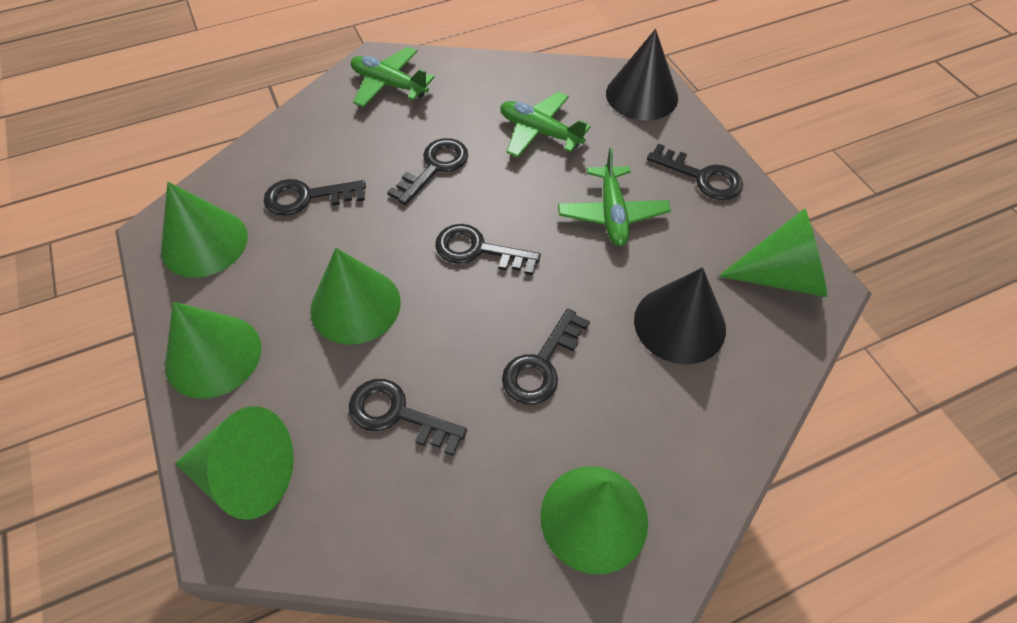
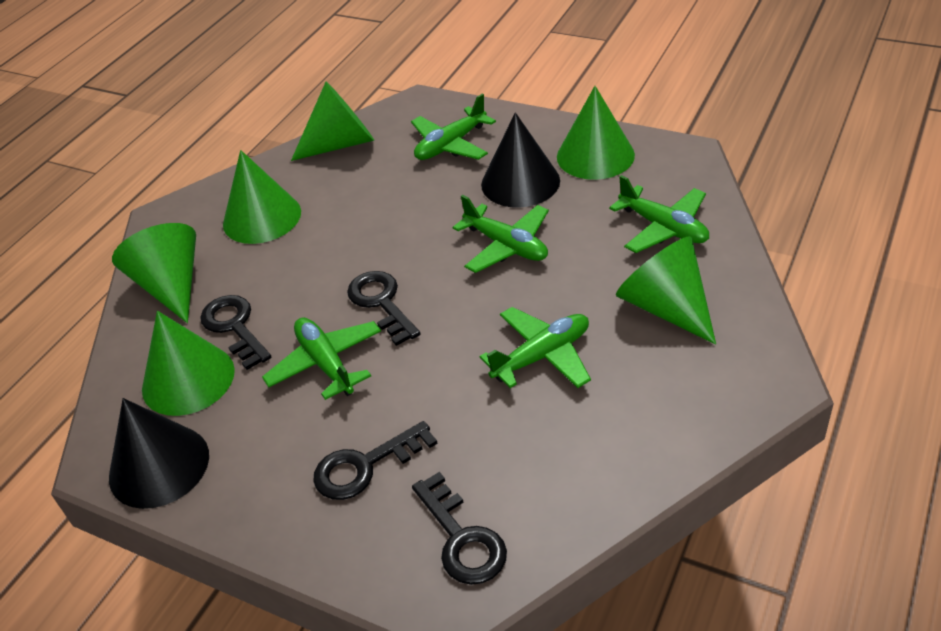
black key: 6 -> 4
green plane: 3 -> 5

